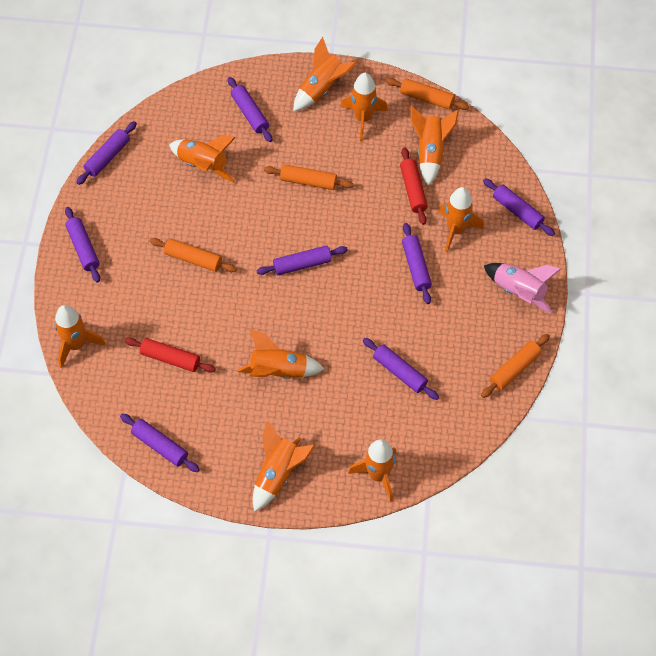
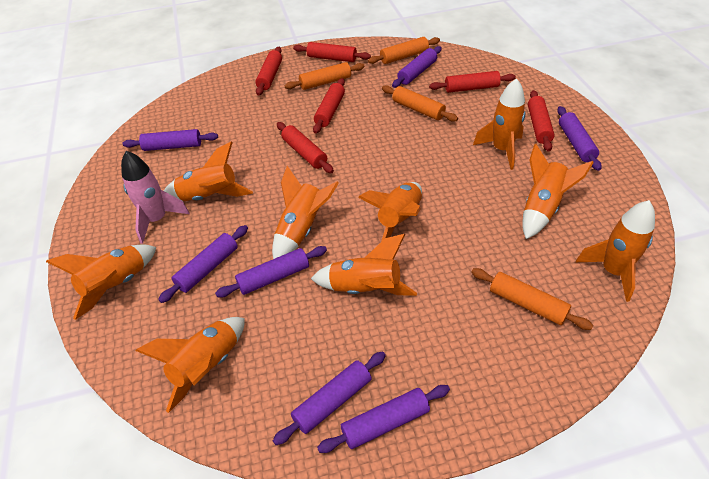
purple rolling pin: 8 -> 7
red rolling pin: 2 -> 6

